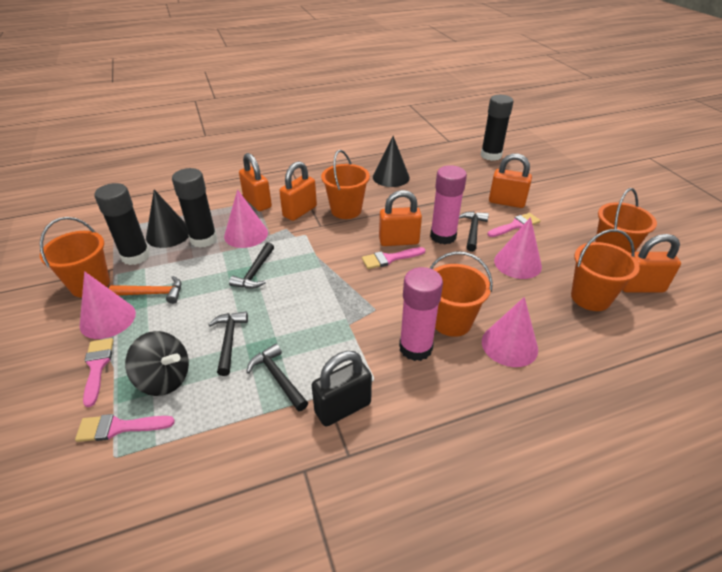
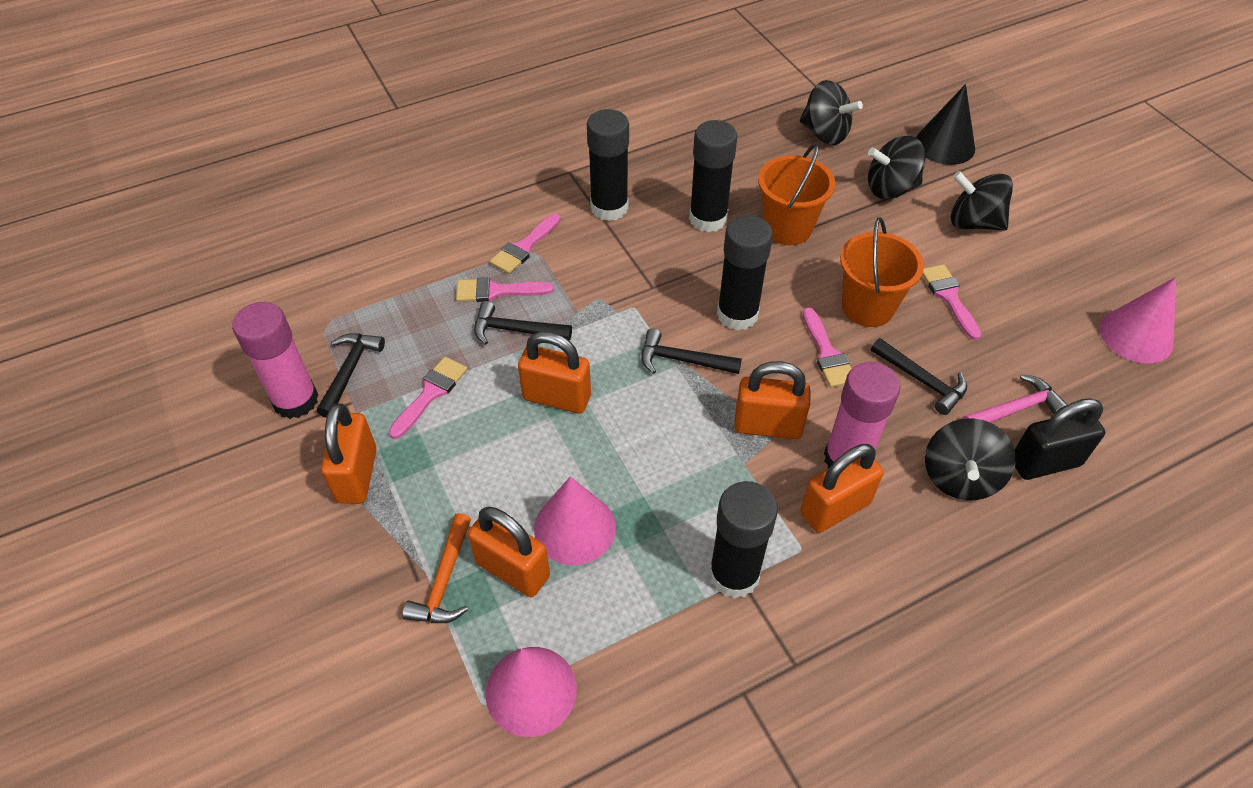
black cone: 2 -> 1
black glue stick: 3 -> 4
black spinning top: 1 -> 4
orange bucket: 5 -> 2
pink brush: 4 -> 5
pink cone: 4 -> 3
pink hammer: 0 -> 1

